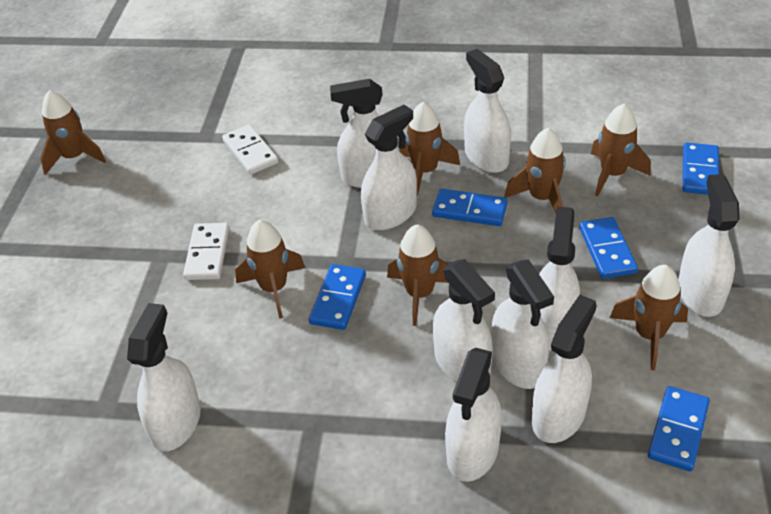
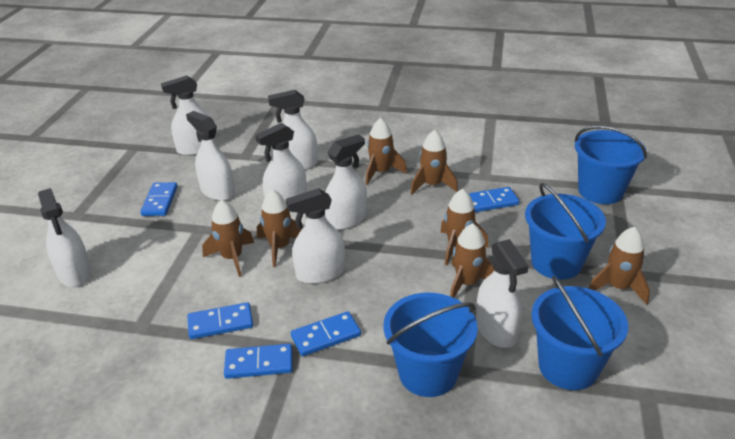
blue bucket: 0 -> 4
white domino: 2 -> 0
white spray bottle: 10 -> 8

